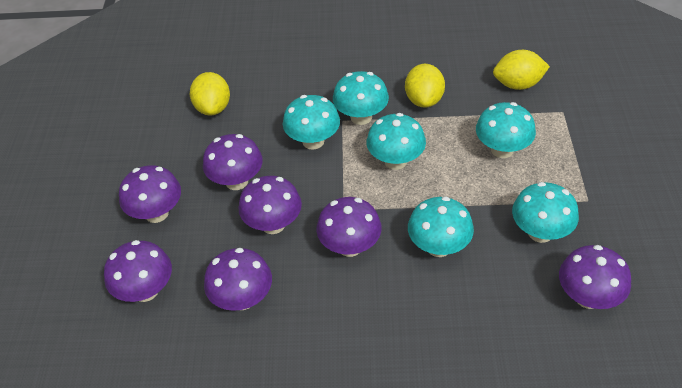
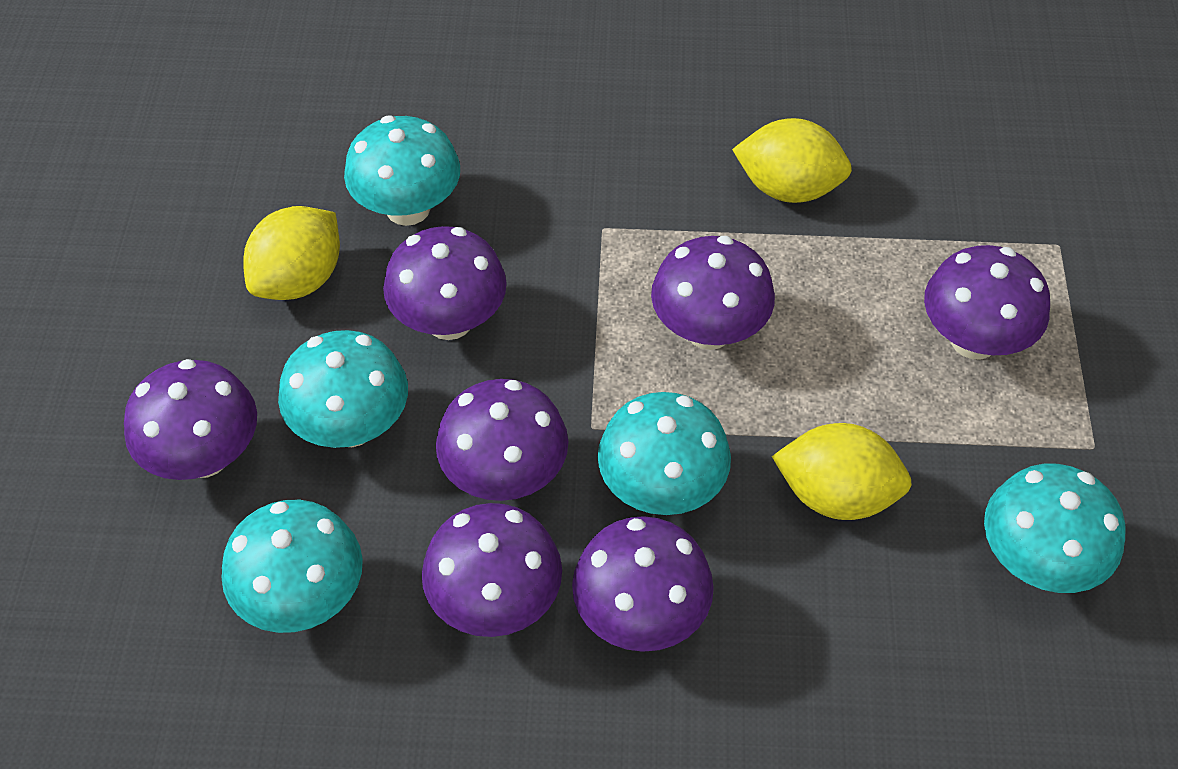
turquoise mushroom: 6 -> 5

